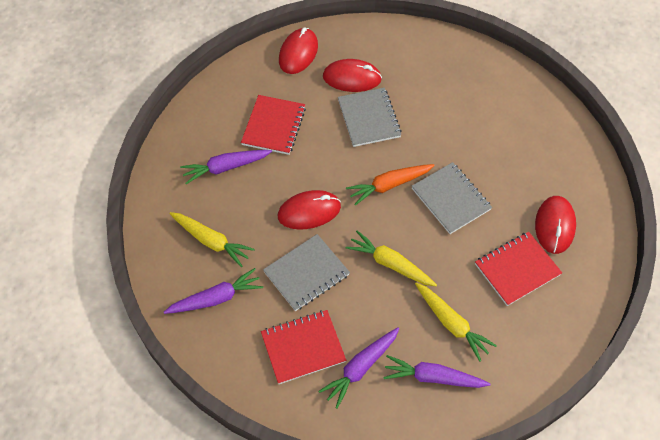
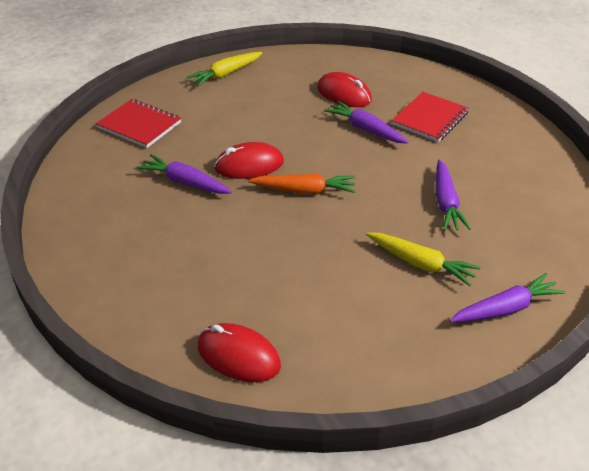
grey notebook: 3 -> 0
red mouse: 4 -> 3
red notebook: 3 -> 2
yellow carrot: 3 -> 2

